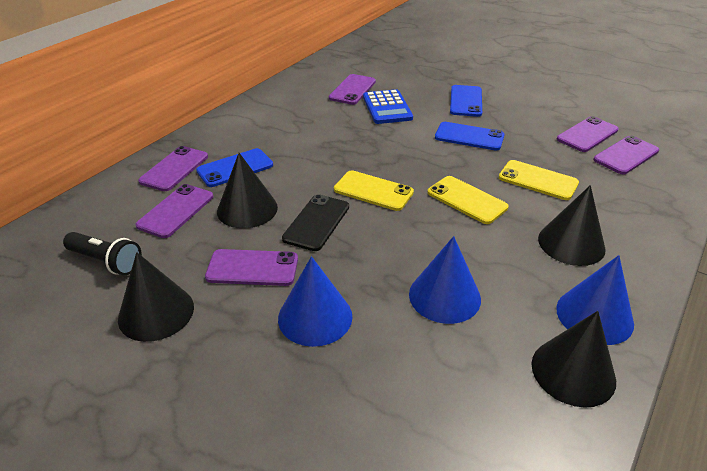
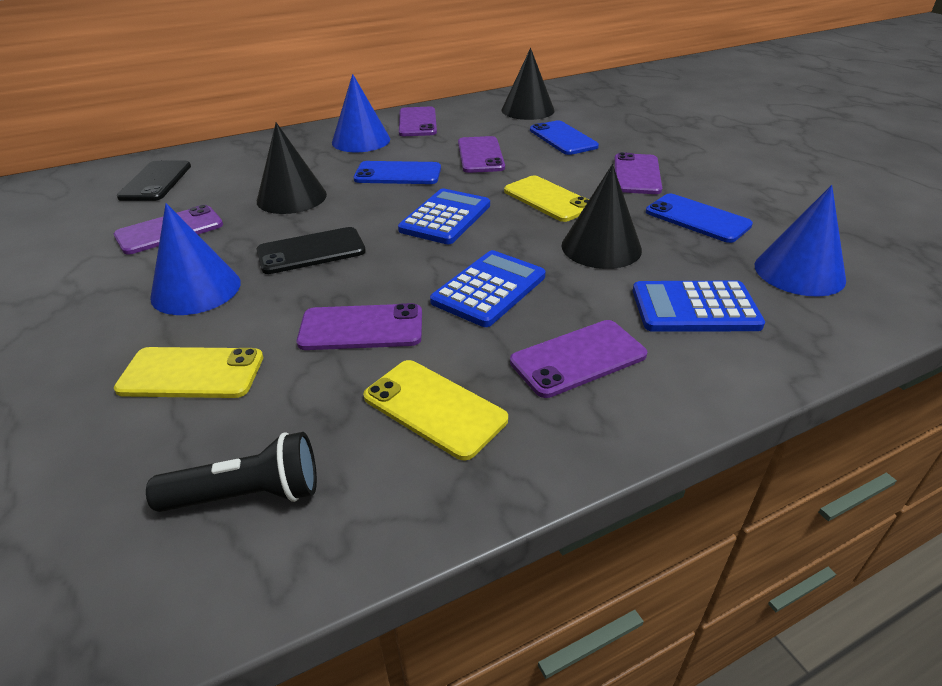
black cone: 4 -> 3
black phone: 1 -> 2
blue calculator: 1 -> 3

